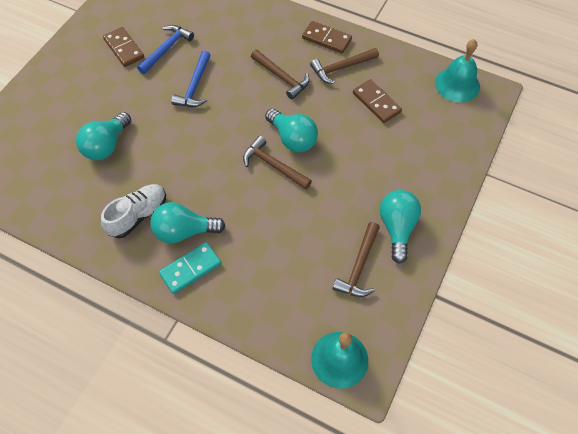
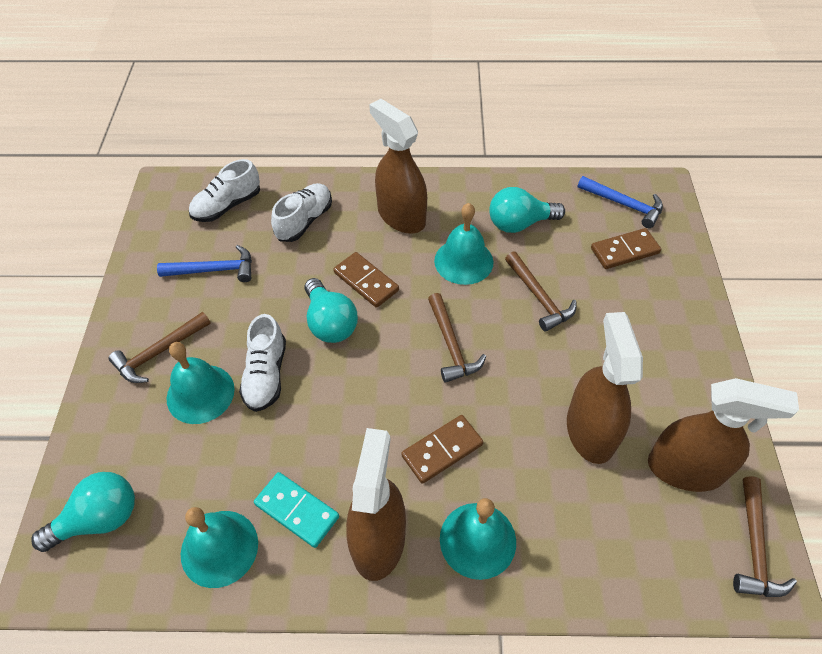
brown spray bottle: 0 -> 4
turquoise bell: 2 -> 4
turquoise light bulb: 4 -> 3
white shoe: 1 -> 3

